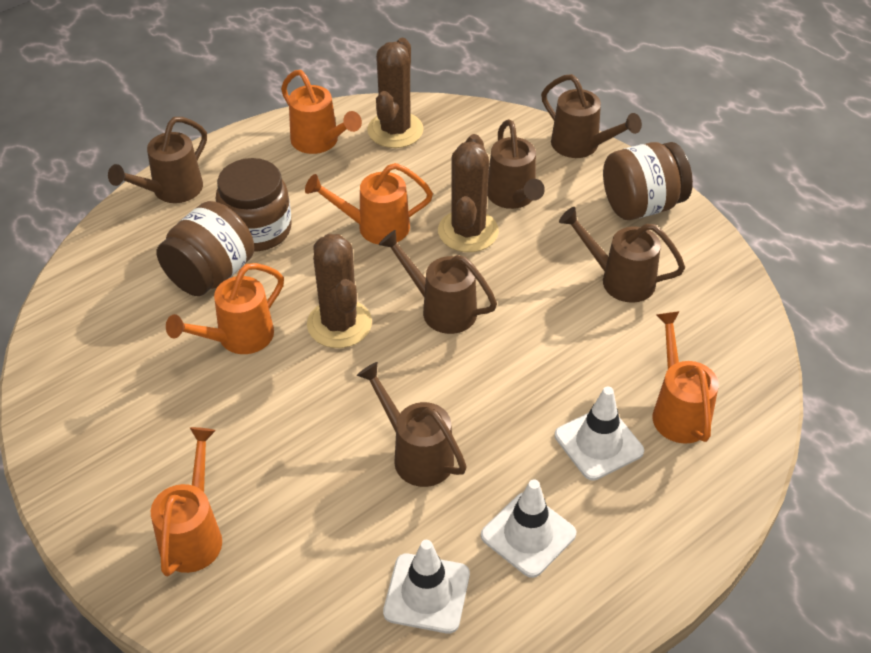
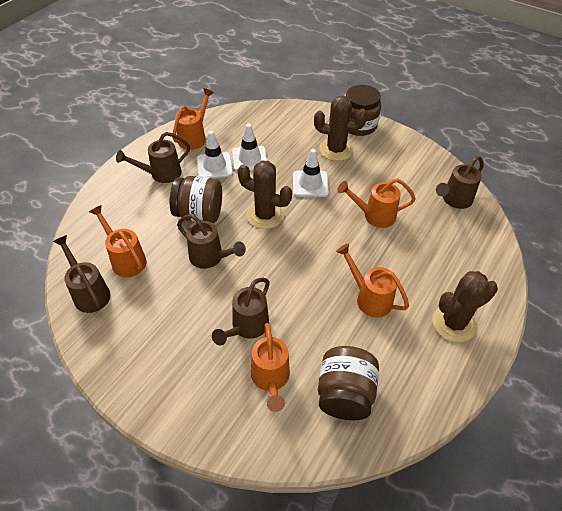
brown watering can: 6 -> 5

